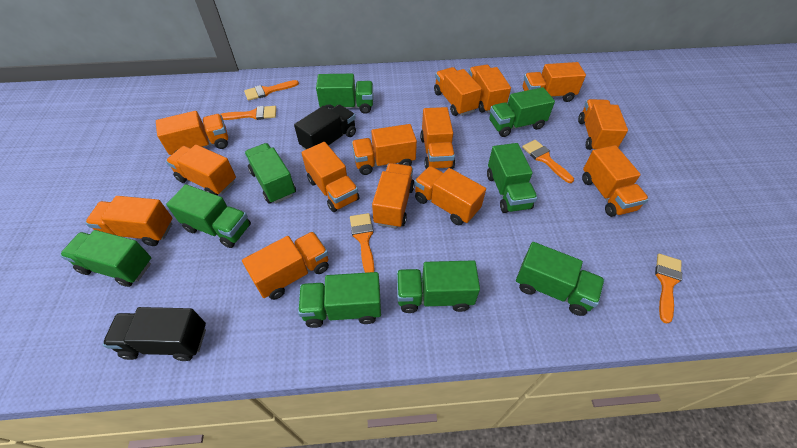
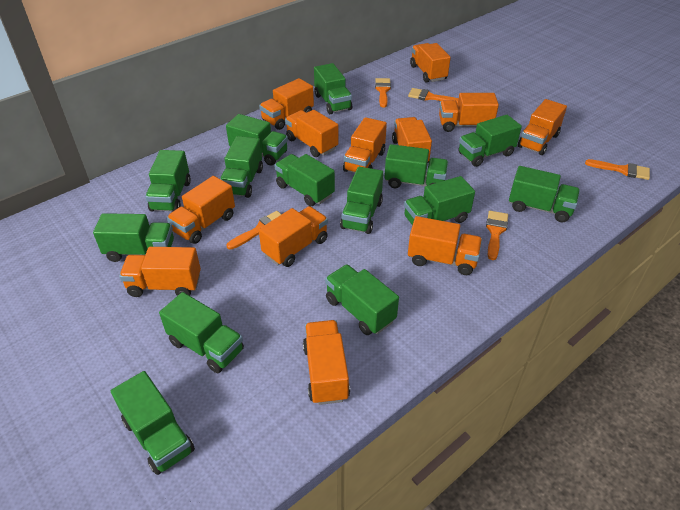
black truck: 2 -> 0
green truck: 9 -> 14
orange truck: 14 -> 12

